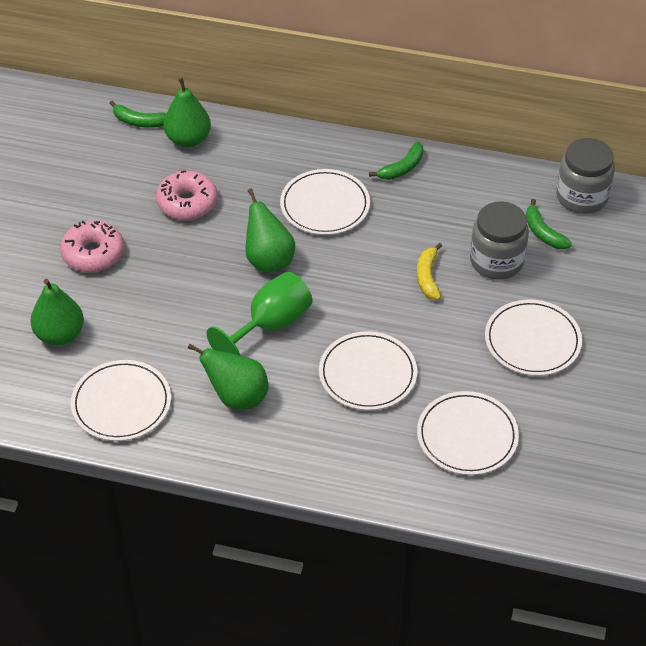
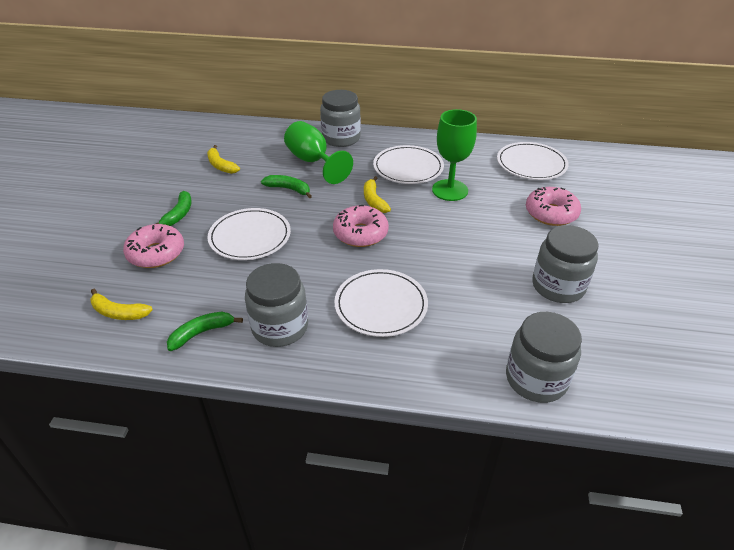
green goblet: 1 -> 2
green pear: 4 -> 0
grey jar: 2 -> 4
pink donut: 2 -> 3
white plate: 5 -> 4
yellow banana: 1 -> 3

